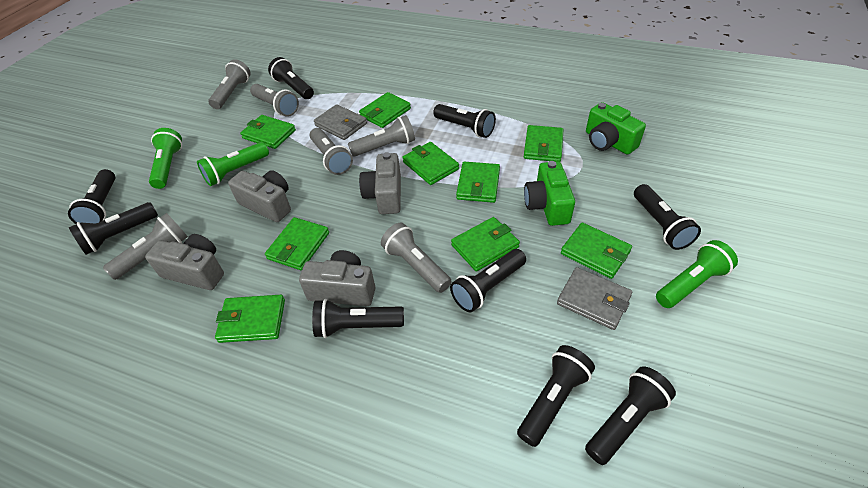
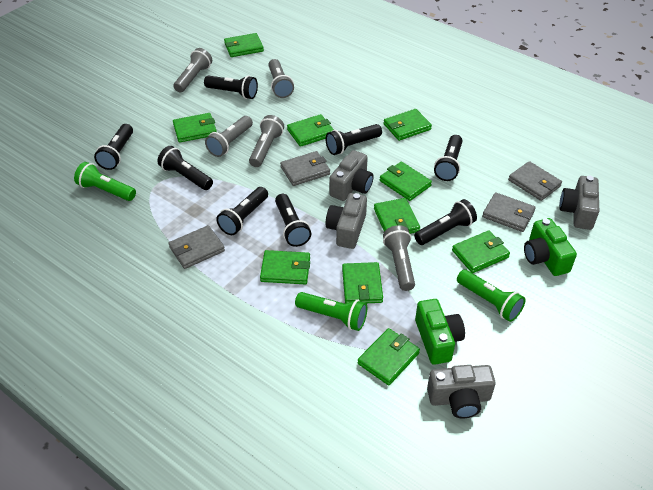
black flashlight: 9 -> 8
green wallet: 9 -> 10
grey flashlight: 6 -> 5
grey wallet: 2 -> 4

